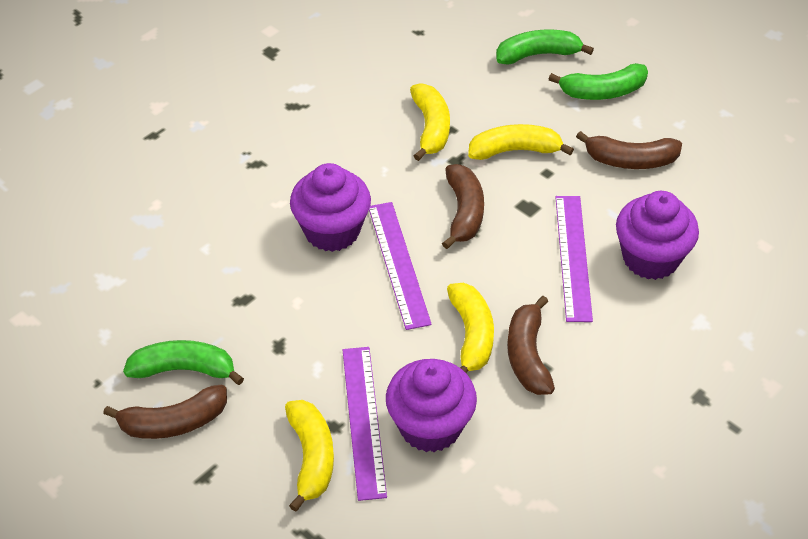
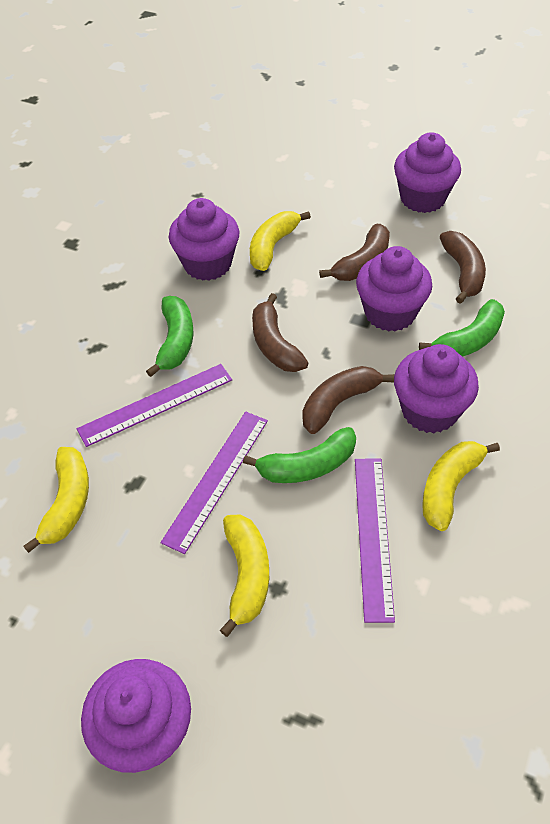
purple cupcake: 3 -> 5

